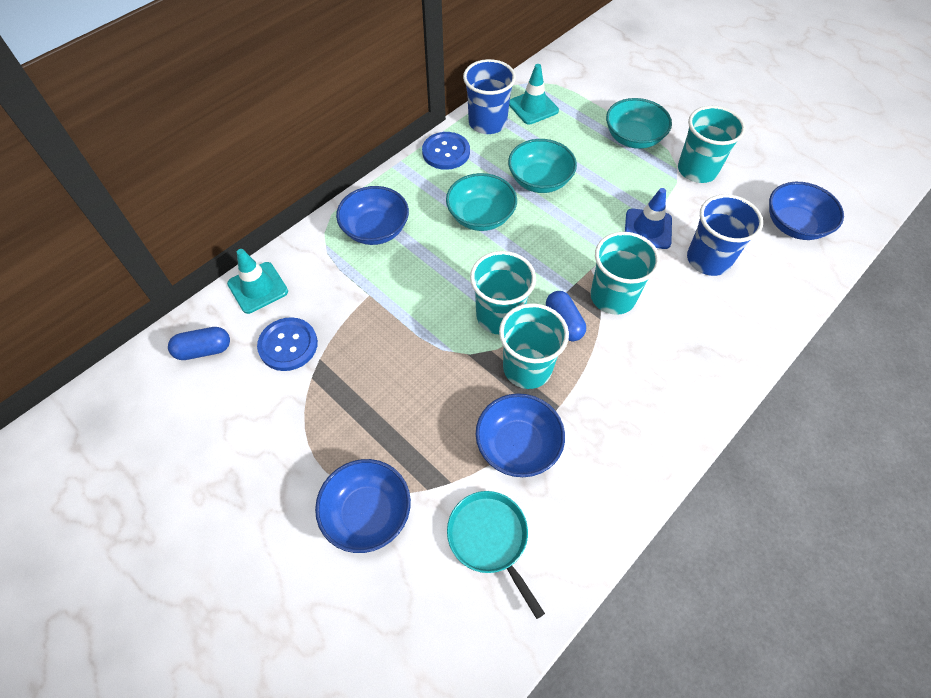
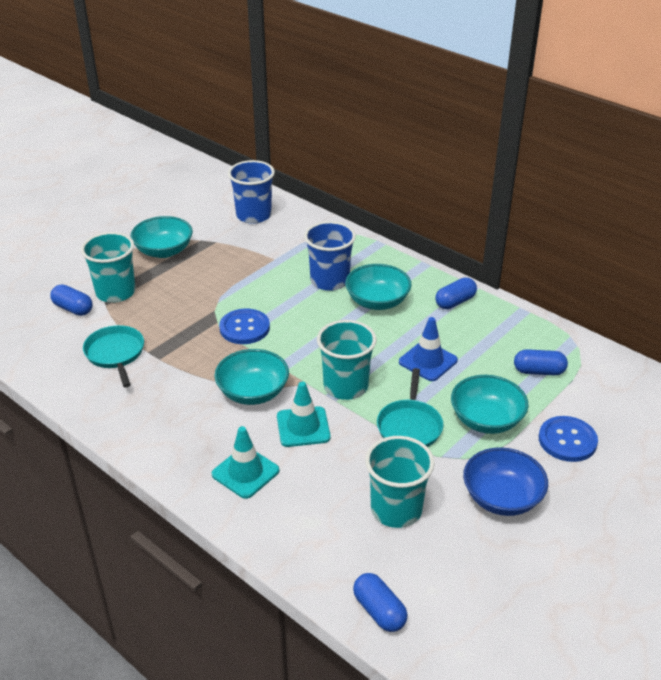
blue bowl: 4 -> 1
blue capsule: 2 -> 4
turquoise bowl: 3 -> 4
turquoise cup: 4 -> 3
turquoise pan: 1 -> 2

